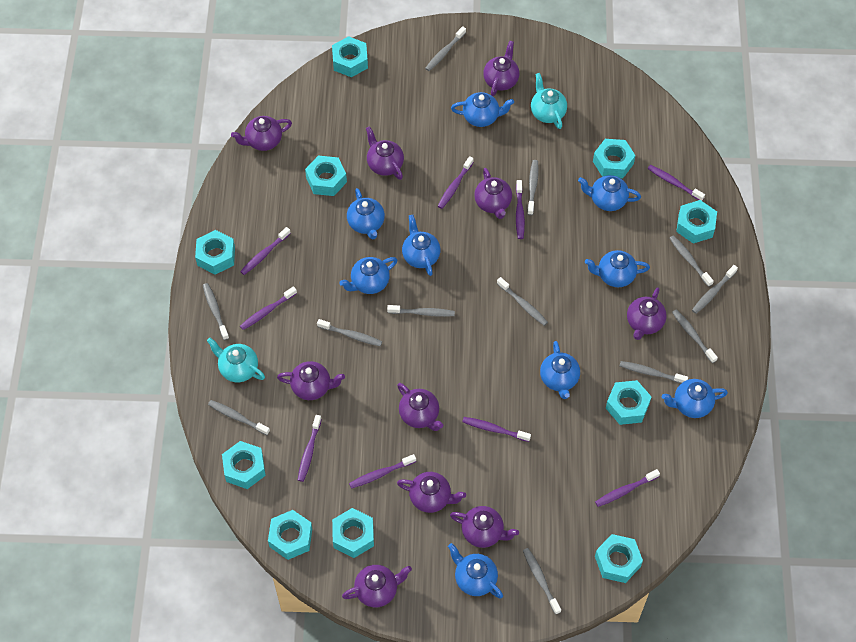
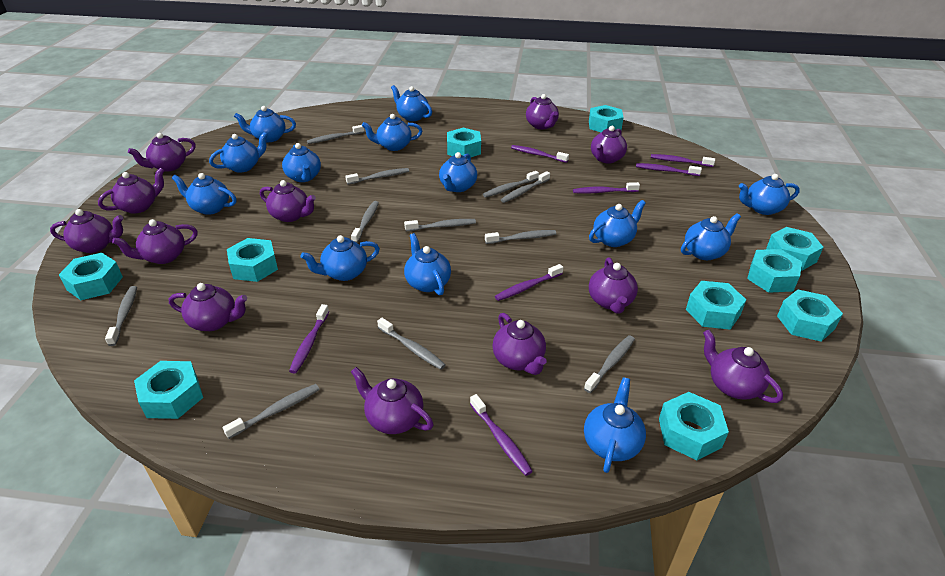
blue teapot: 9 -> 13
grey toothbrush: 12 -> 11
purple teapot: 10 -> 12
purple toothbrush: 9 -> 7
turquoise teapot: 2 -> 0

